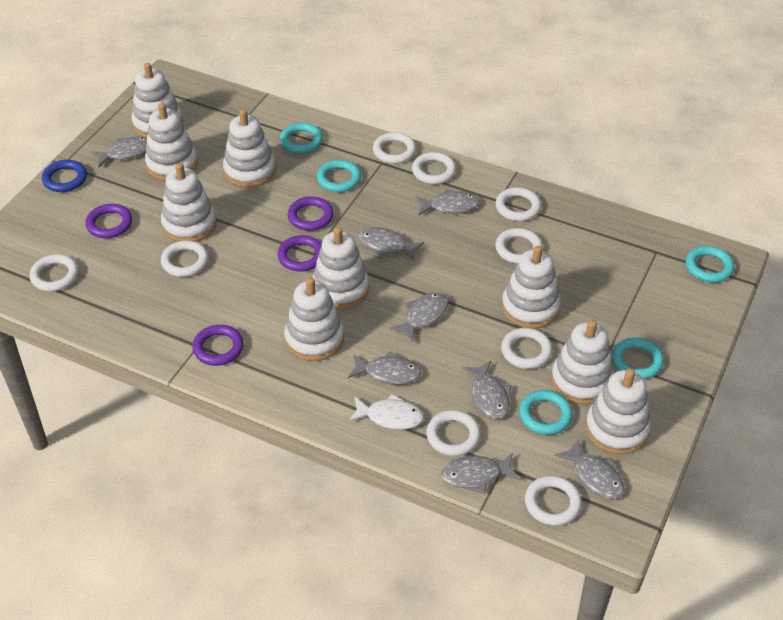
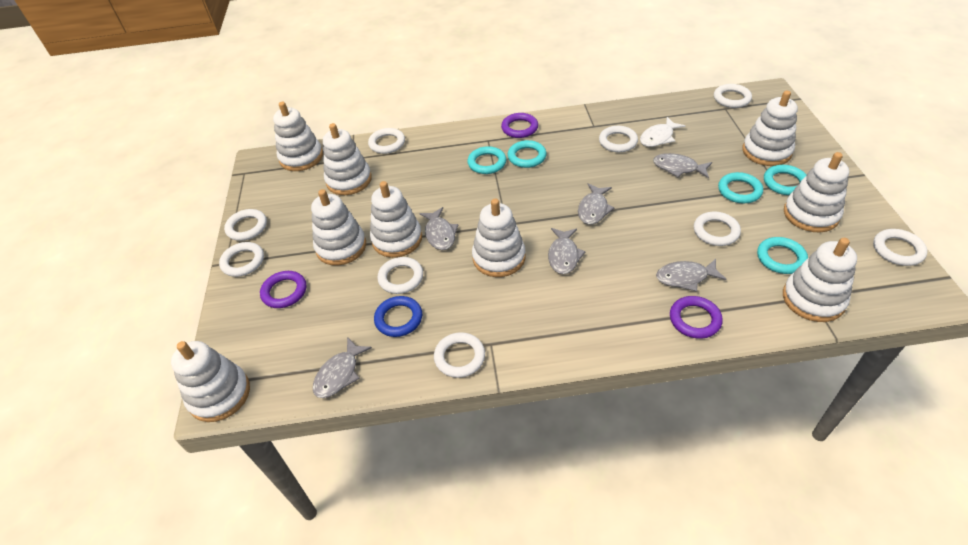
grey fish: 8 -> 6
purple ring: 4 -> 3

